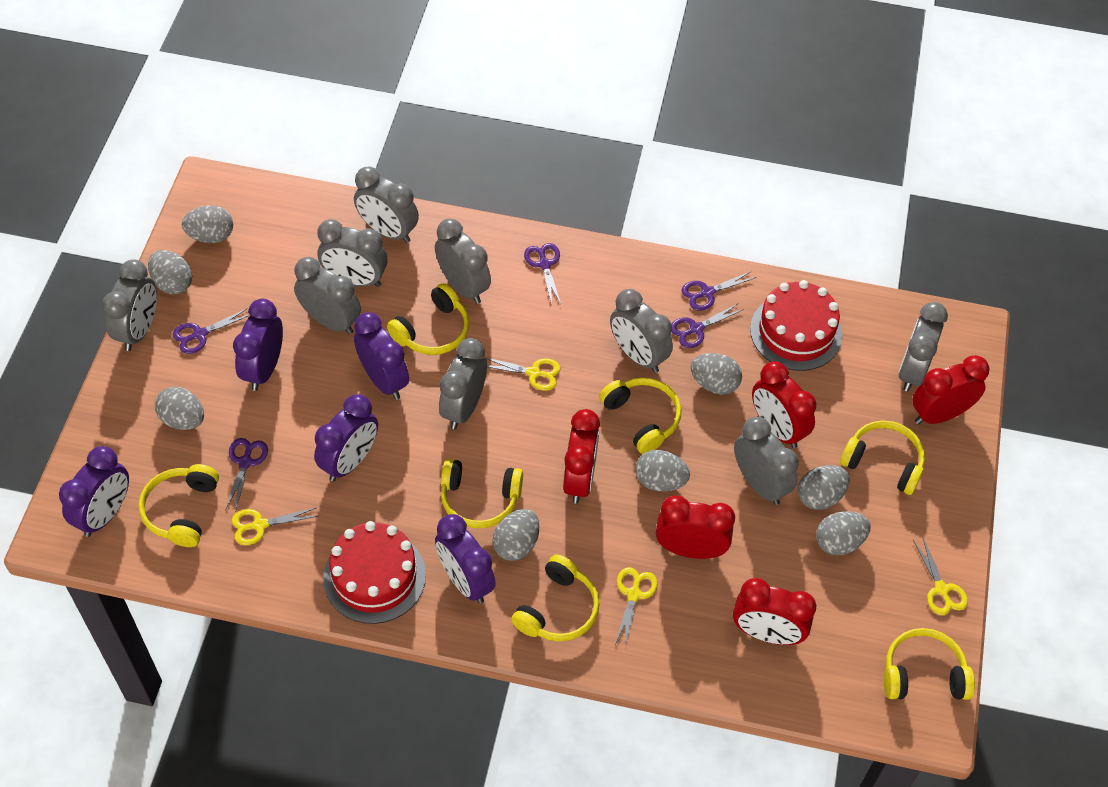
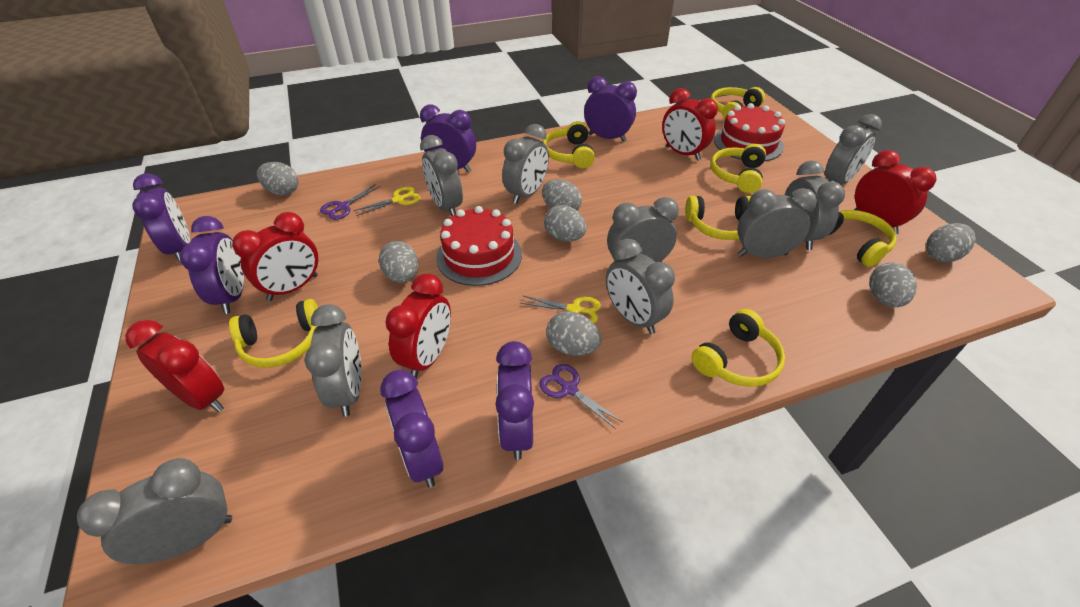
grey egg: 8 -> 7
purple clock: 5 -> 6
purple scissors: 5 -> 2
yellow scissors: 4 -> 2

